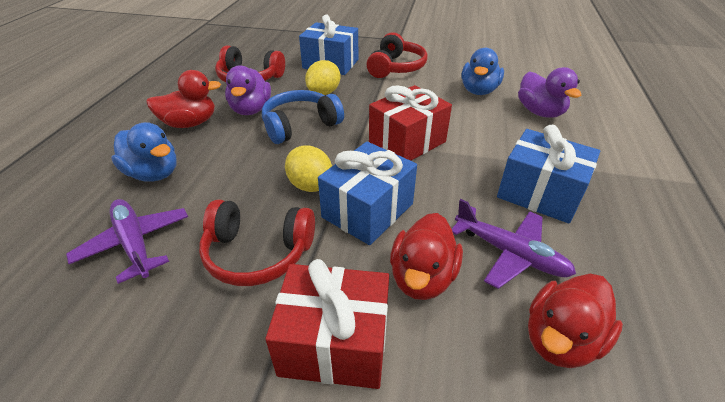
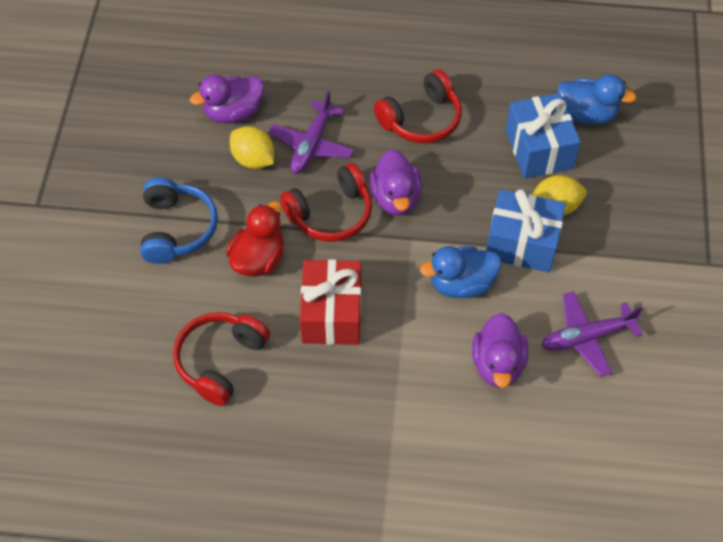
blue gift: 3 -> 2
purple duck: 2 -> 3
red duck: 3 -> 1
red gift: 2 -> 1

